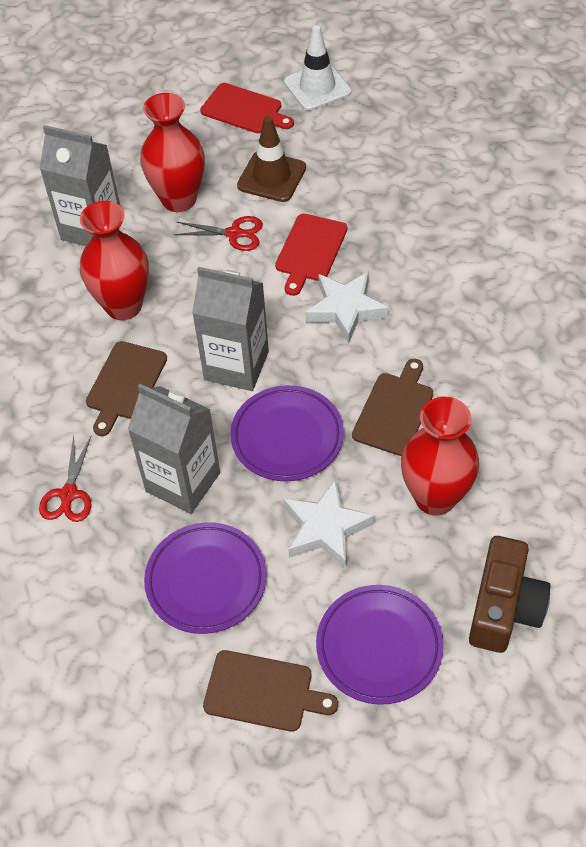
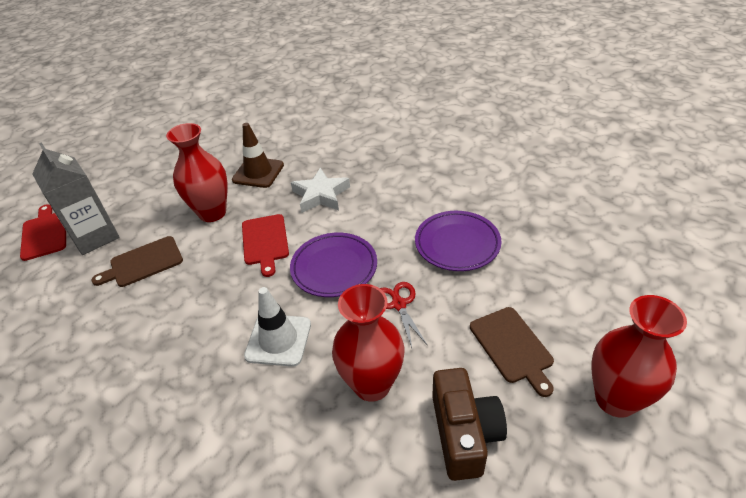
brown cutting board: 3 -> 2
grey carton: 3 -> 1
purple plate: 3 -> 2
red scissors: 2 -> 1
white star: 2 -> 1

